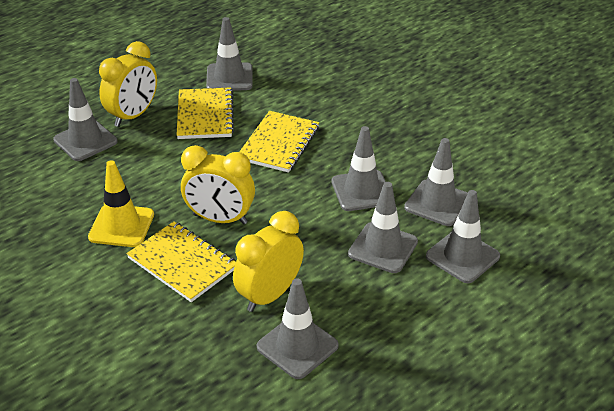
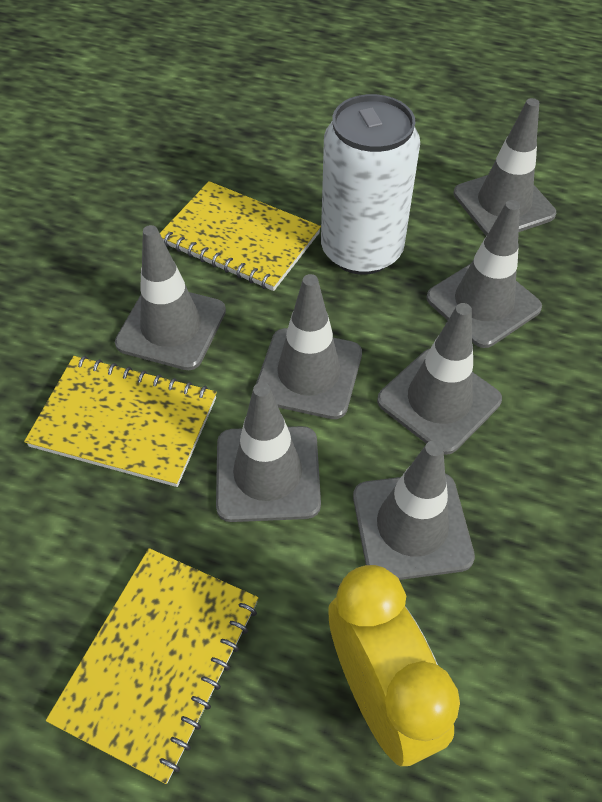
white can: 0 -> 1
yellow clock: 3 -> 1
yellow traffic cone: 1 -> 0

